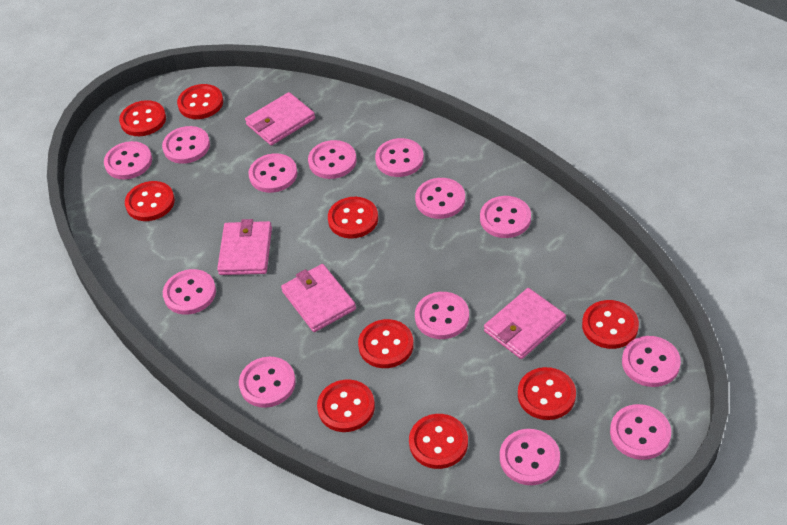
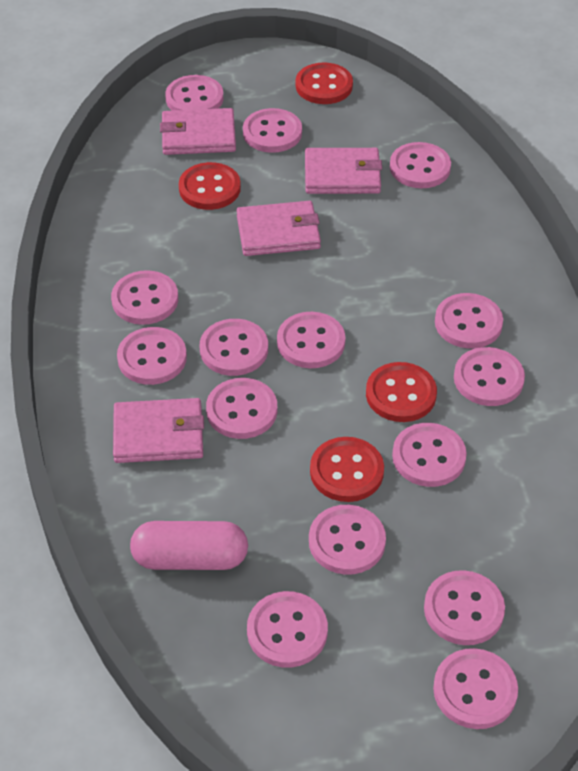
pink button: 13 -> 15
pink capsule: 0 -> 1
red button: 9 -> 4

